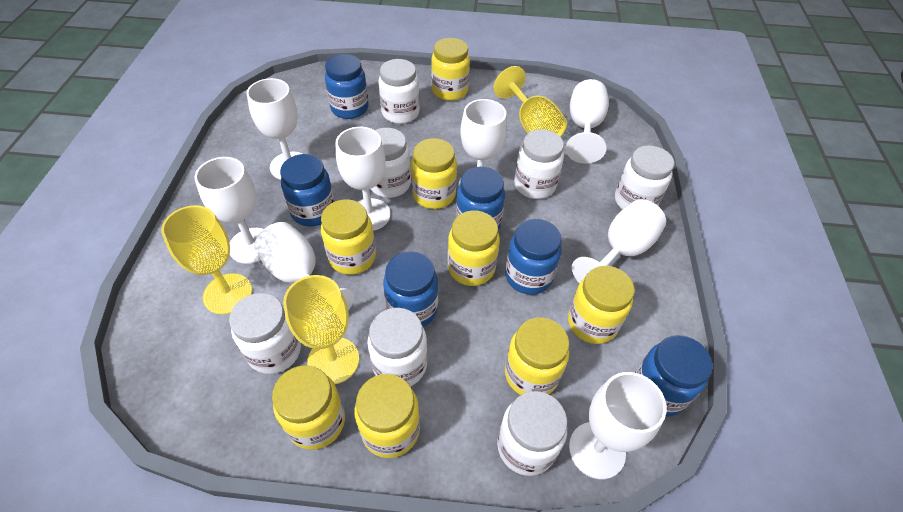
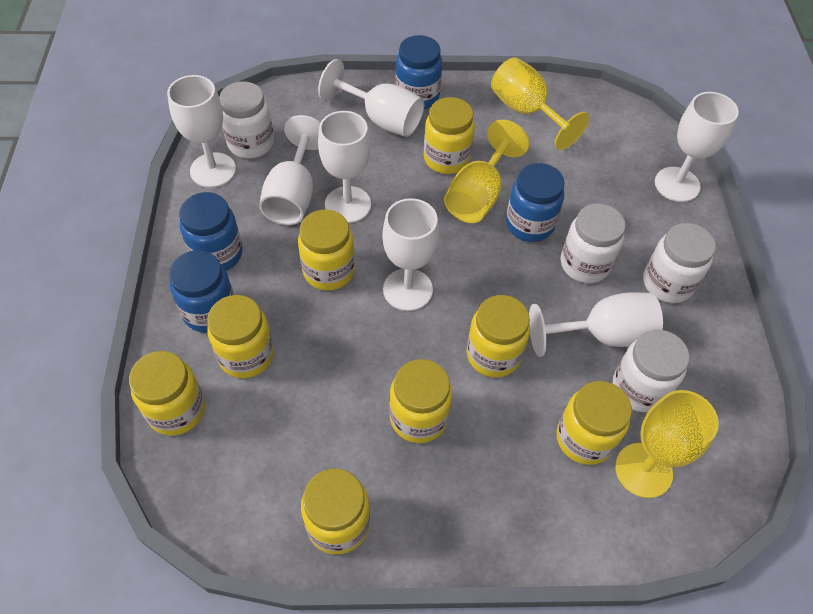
blue jar: 6 -> 4
white goblet: 8 -> 7
white jar: 7 -> 4

